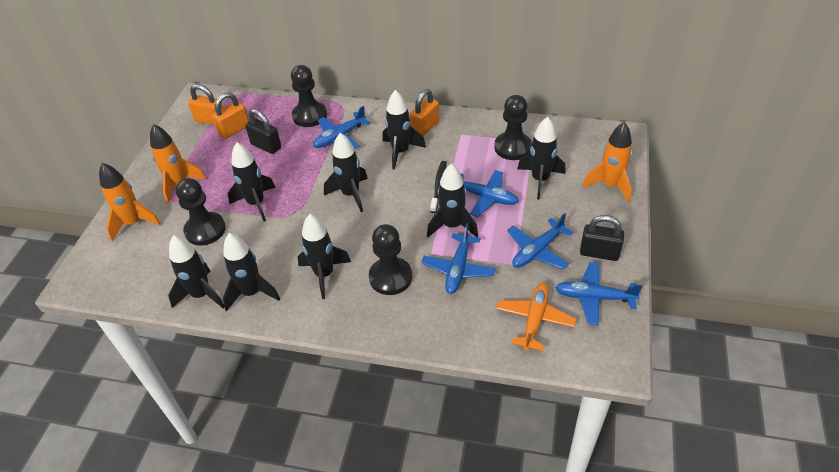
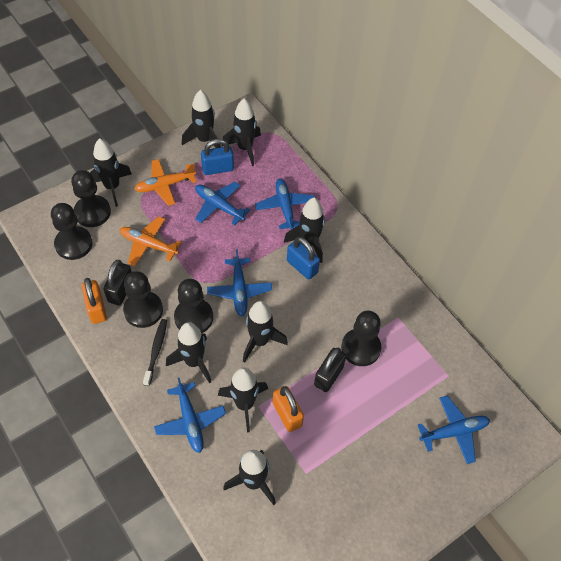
black pawn: 4 -> 5
blue padlock: 0 -> 2
orange padlock: 3 -> 2
orange plane: 1 -> 2
orange rocket: 3 -> 0

